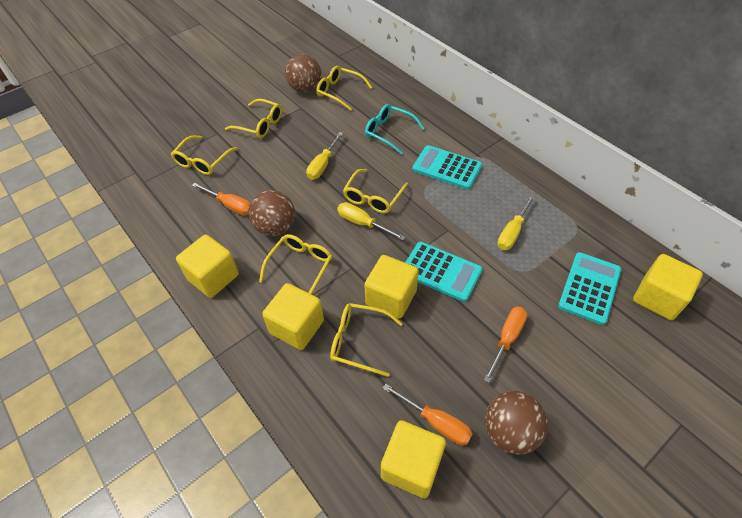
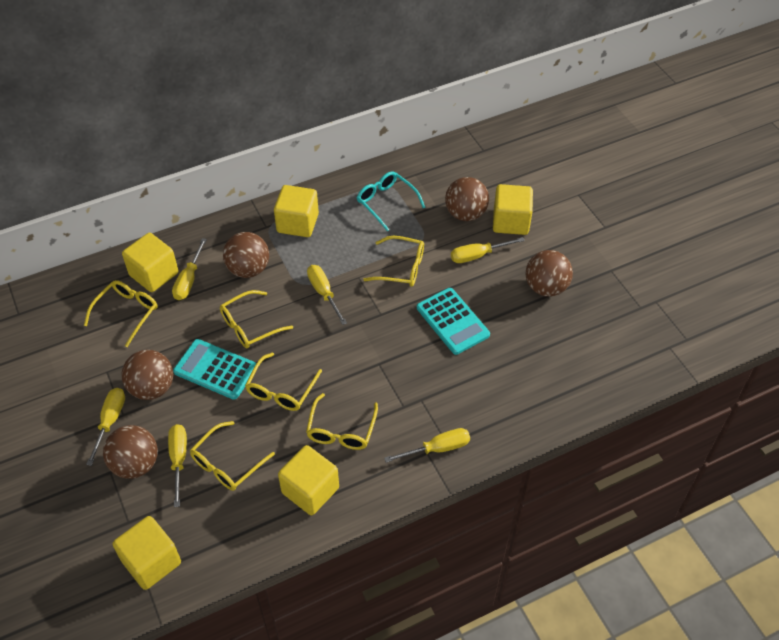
brown ball: 3 -> 5
orange screwdriver: 3 -> 0
turquoise calculator: 3 -> 2
yellow screwdriver: 3 -> 6

